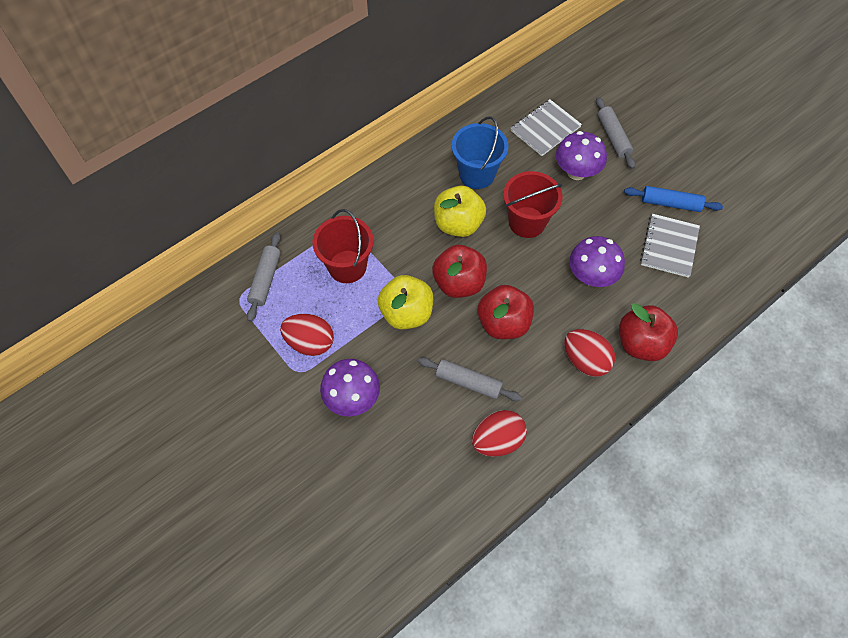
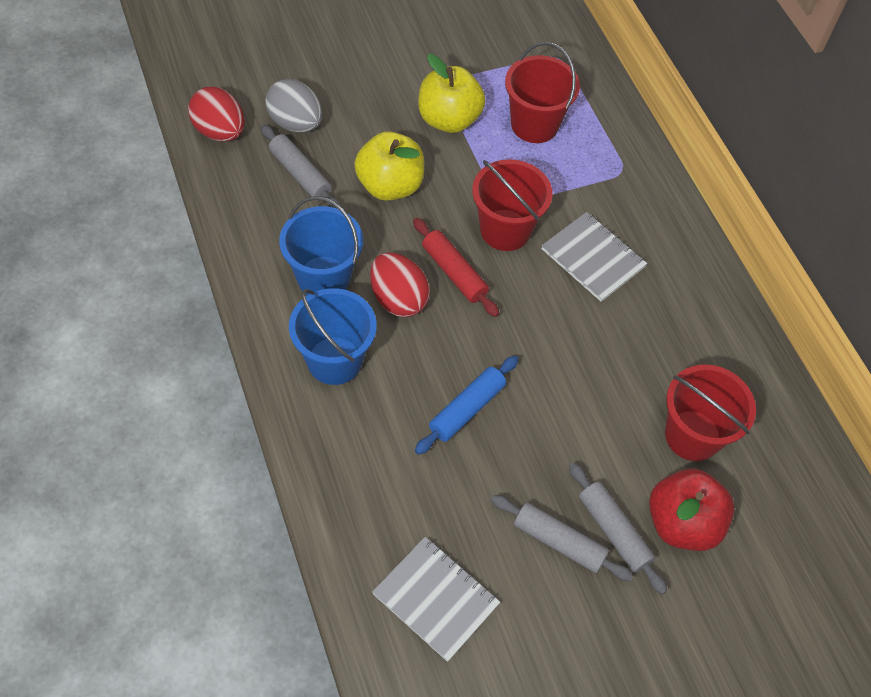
blue bucket: 1 -> 2
grey egg: 0 -> 1
purple mushroom: 3 -> 0
red apple: 3 -> 1
red bucket: 2 -> 3
red egg: 3 -> 2
red rolling pin: 0 -> 1

